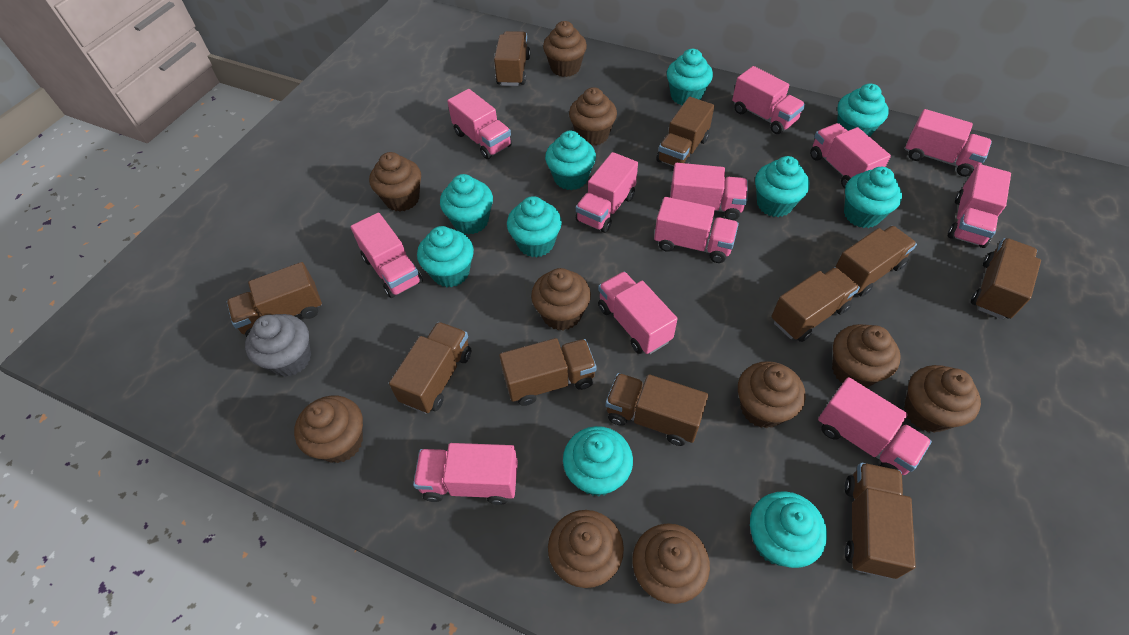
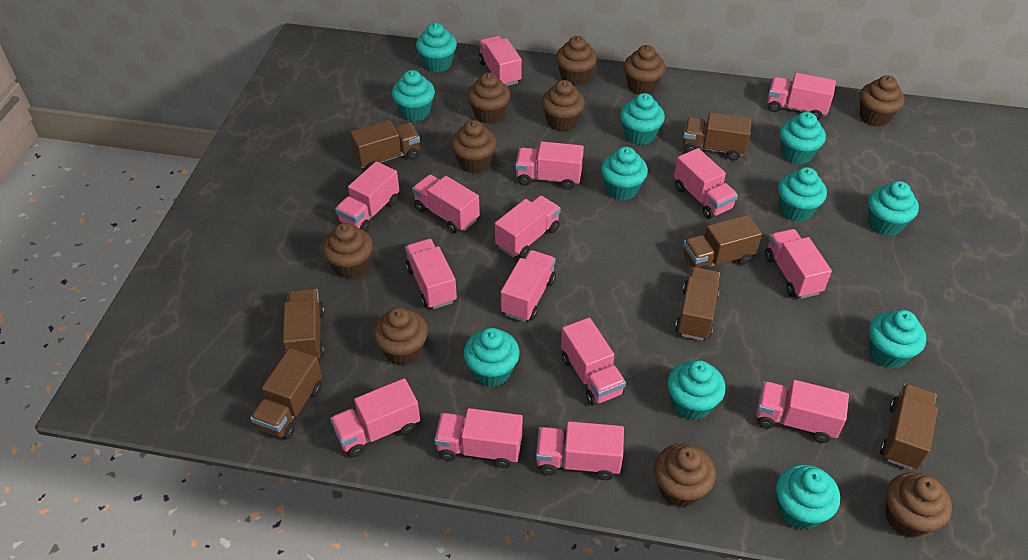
brown truck: 10 -> 7
grey cupcake: 1 -> 0
pink truck: 12 -> 15
turquoise cupcake: 10 -> 11

